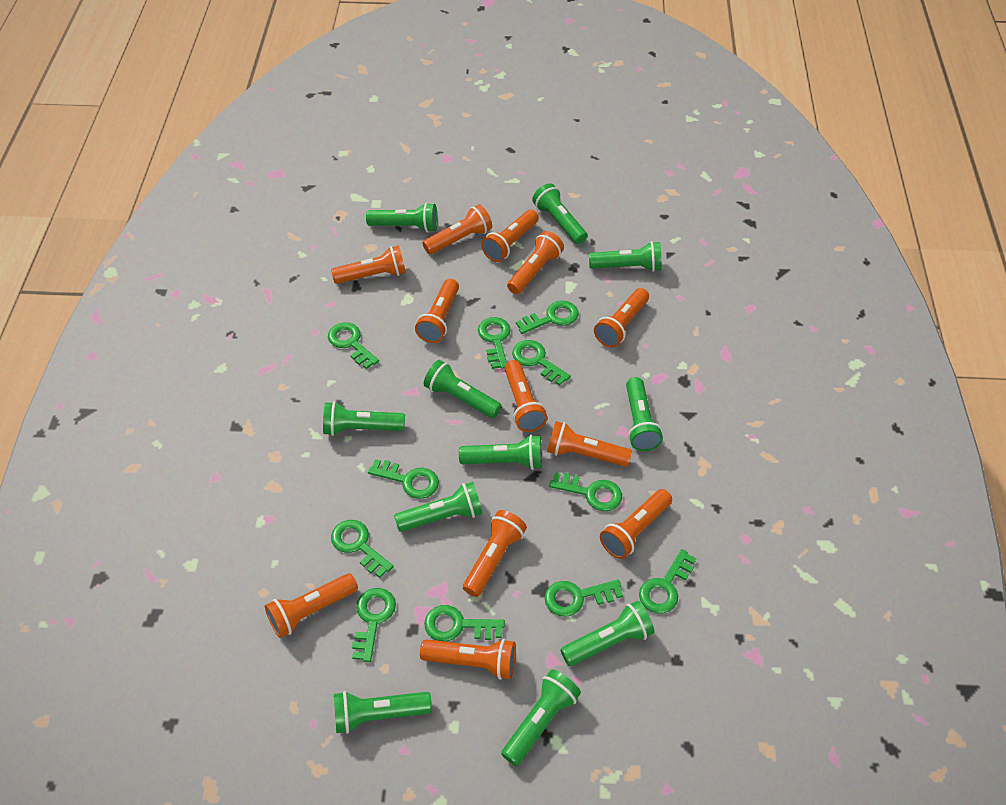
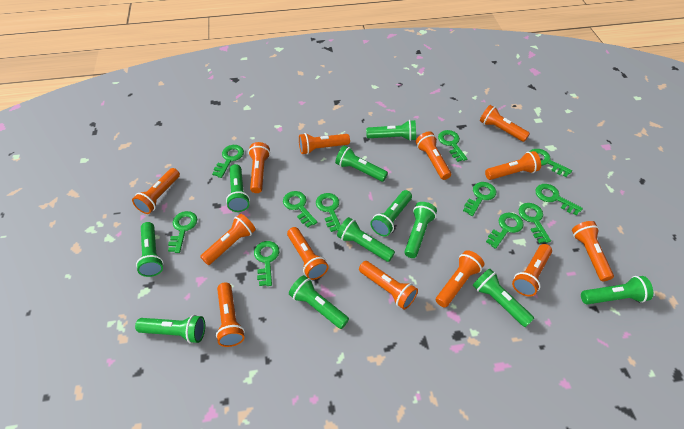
orange flashlight: 12 -> 13

